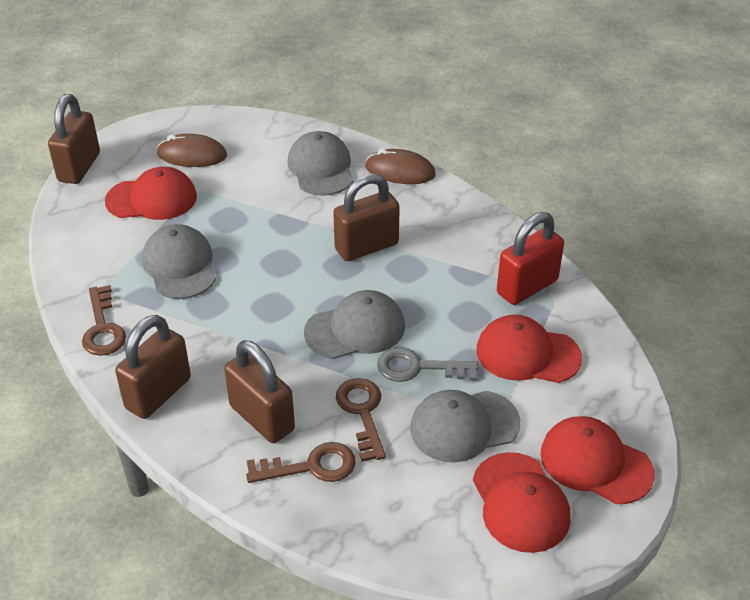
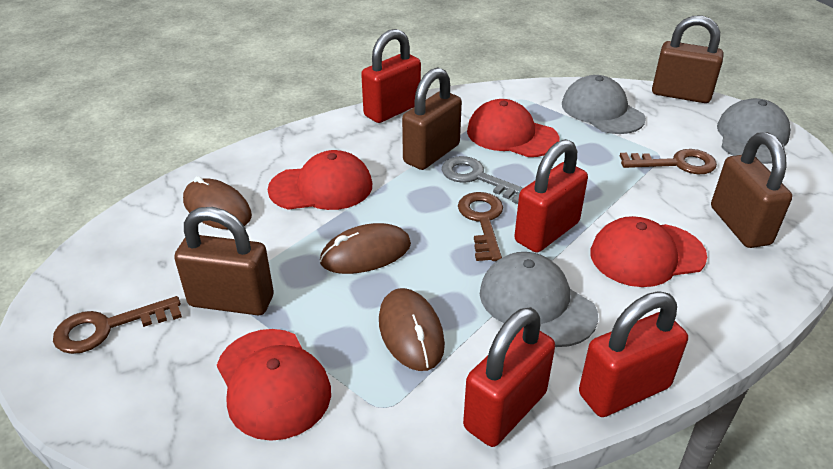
brown mouse: 2 -> 3
grey cap: 4 -> 3
red padlock: 1 -> 4

